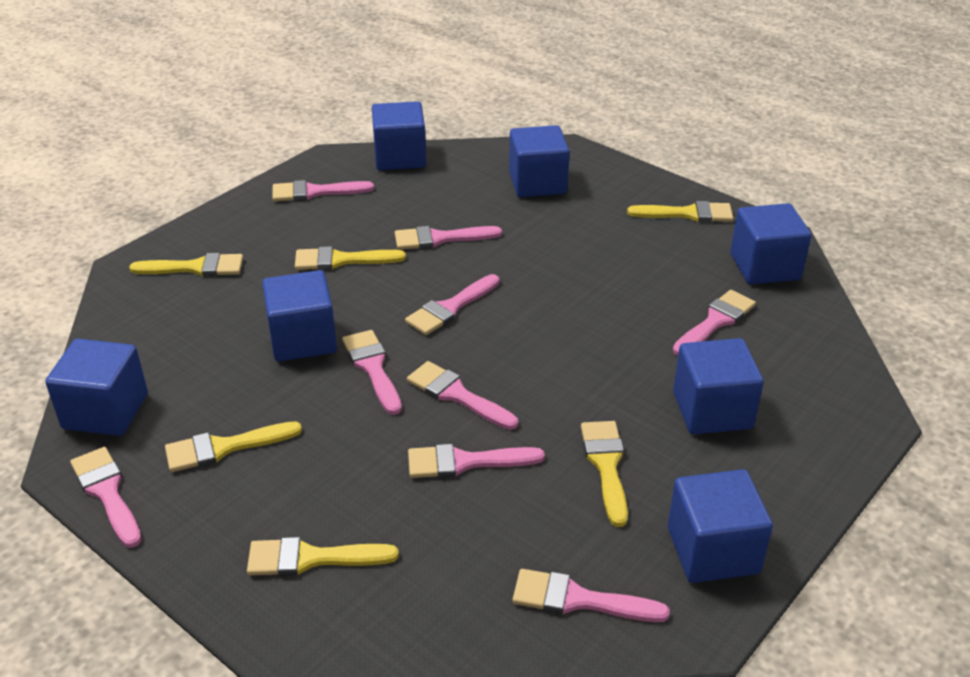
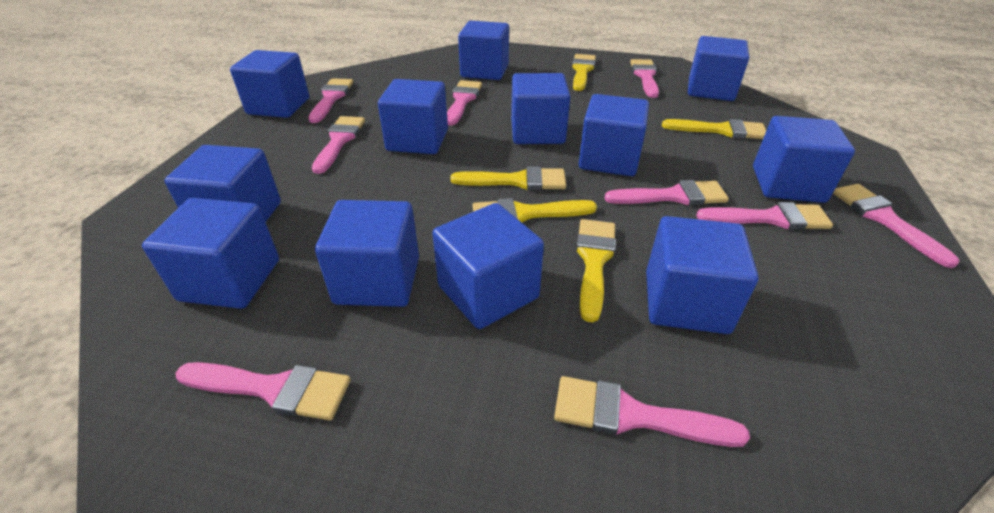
blue cube: 7 -> 12
yellow brush: 6 -> 5

